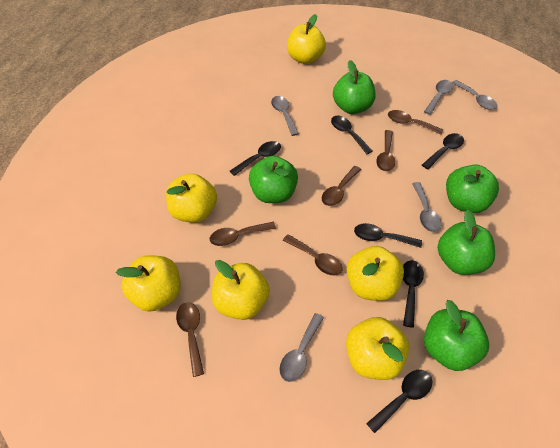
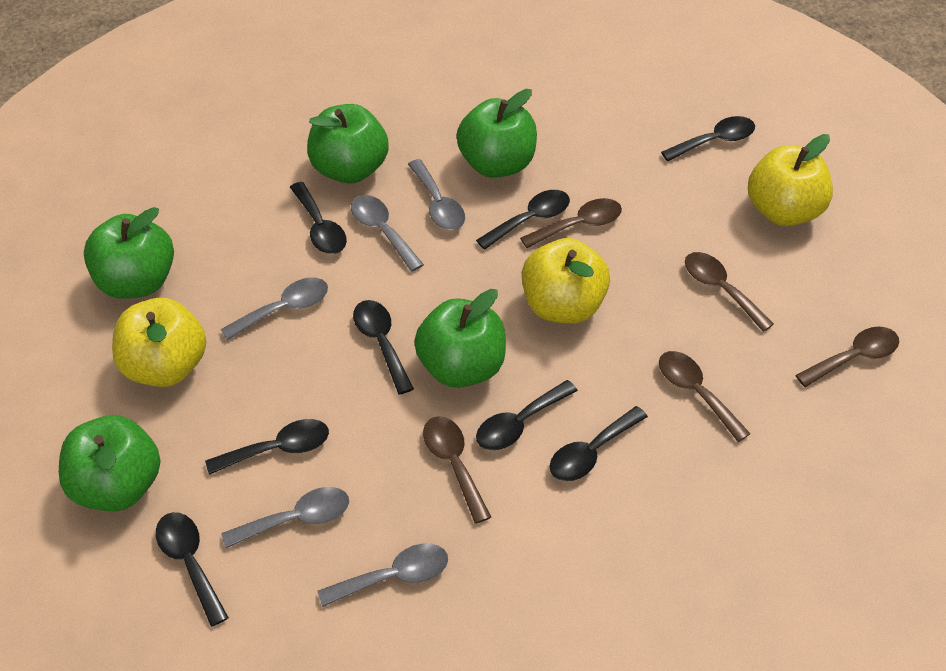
black spoon: 6 -> 8
brown spoon: 6 -> 5
yellow apple: 6 -> 3

